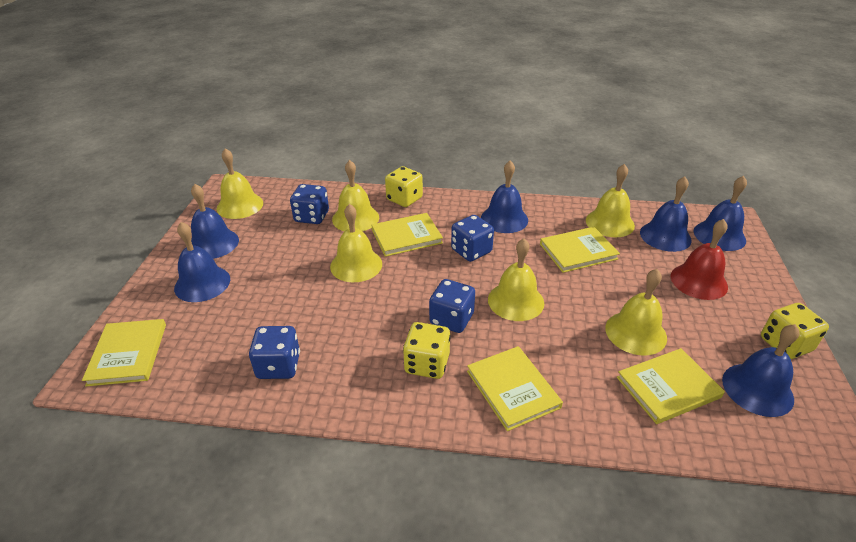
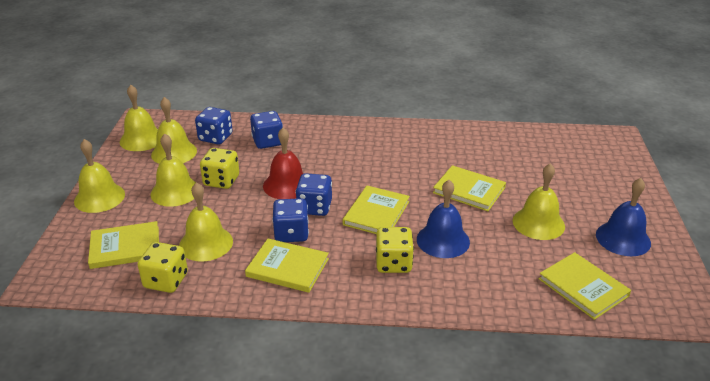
blue bell: 6 -> 2

